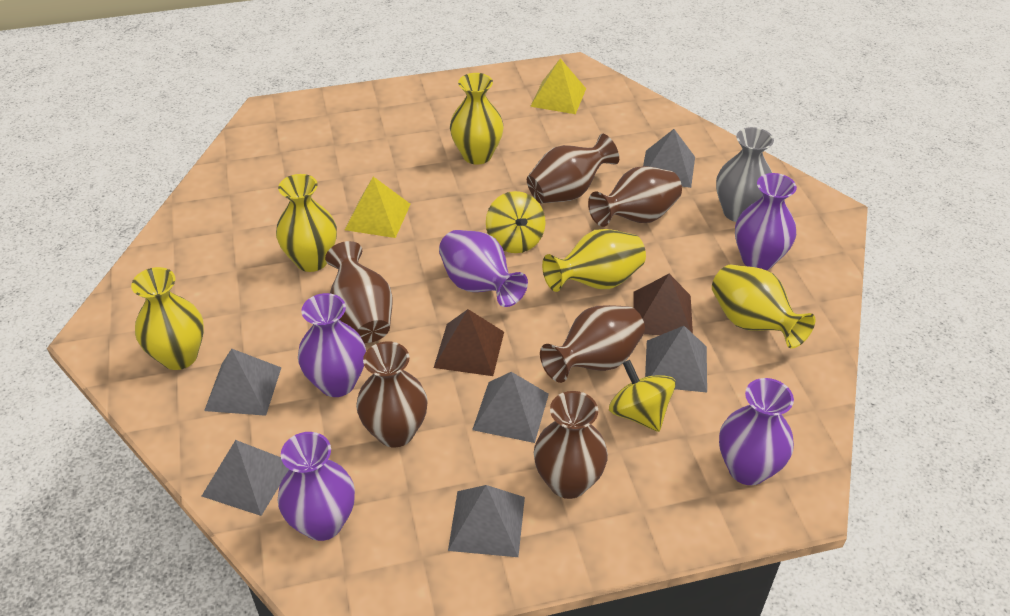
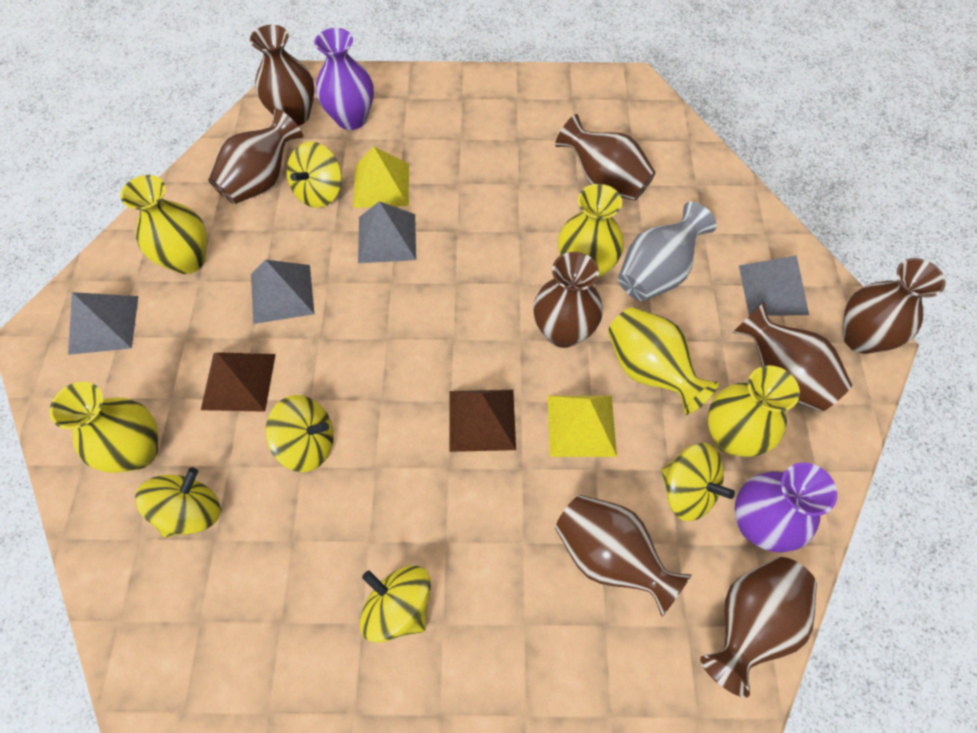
brown vase: 6 -> 8
grey pyramid: 6 -> 4
purple vase: 5 -> 2
yellow spinning top: 2 -> 5

